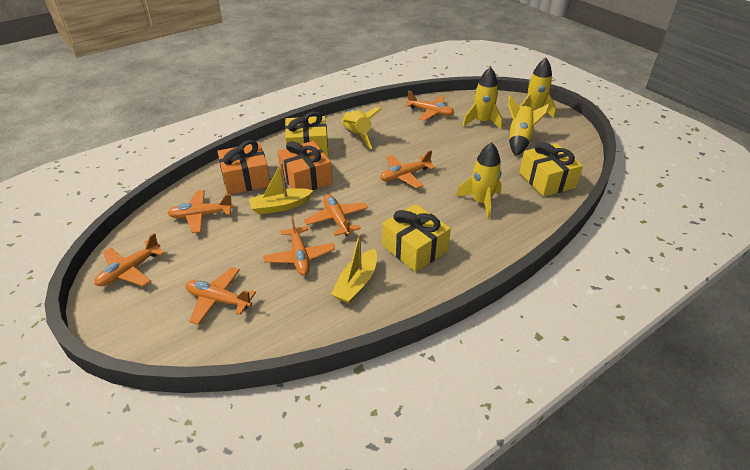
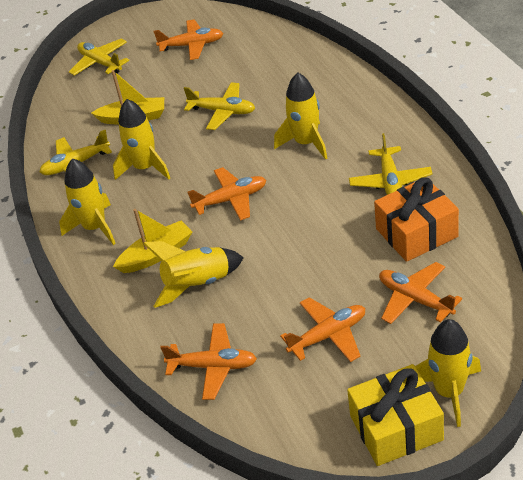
orange gift: 2 -> 1
orange plane: 7 -> 5
yellow gift: 3 -> 1
yellow plane: 0 -> 4

